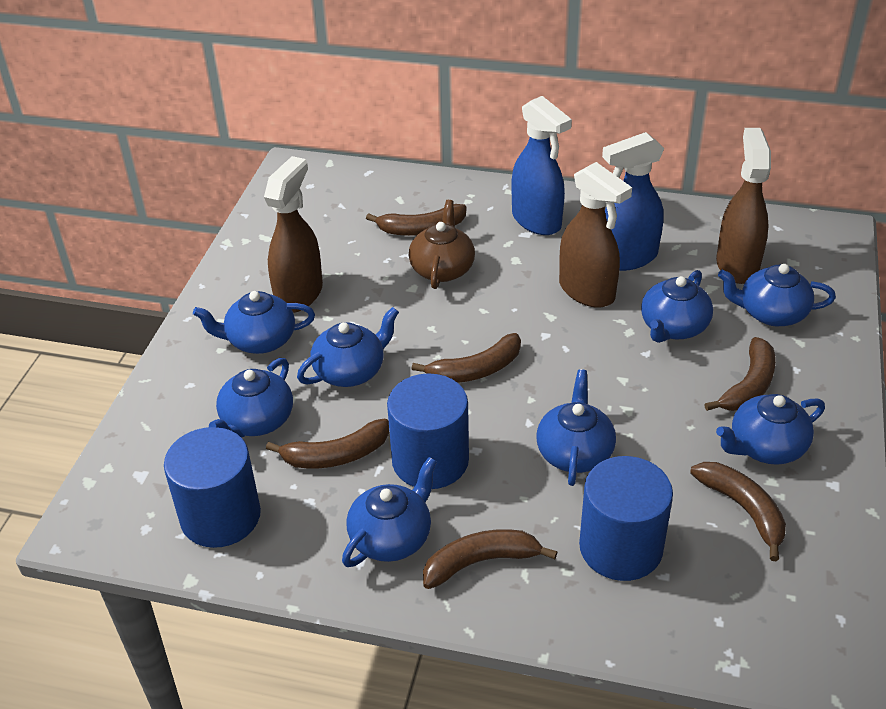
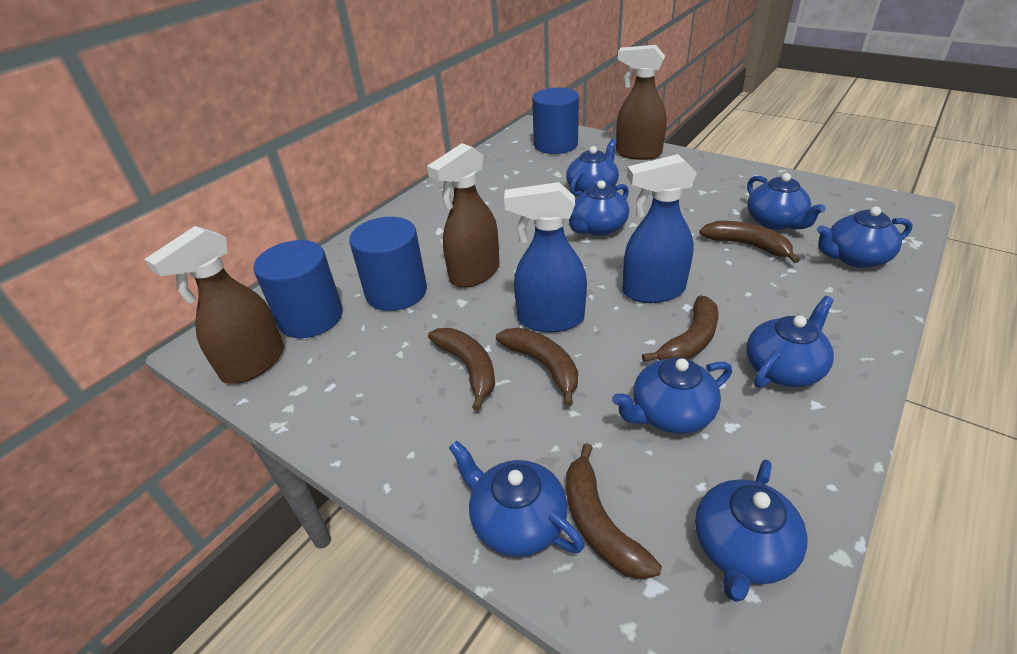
brown banana: 6 -> 5
brown teapot: 1 -> 0

